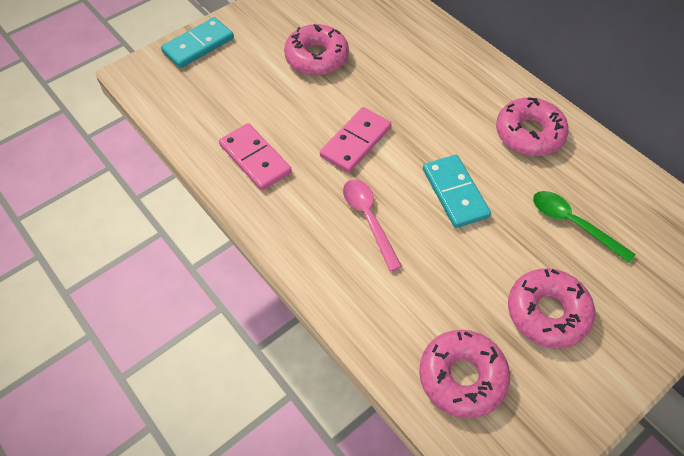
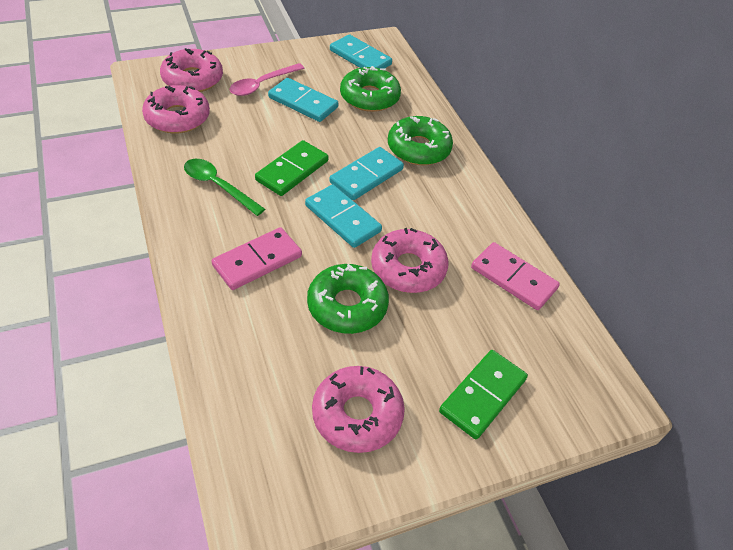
green domino: 0 -> 2
green donut: 0 -> 3
turquoise domino: 2 -> 4

